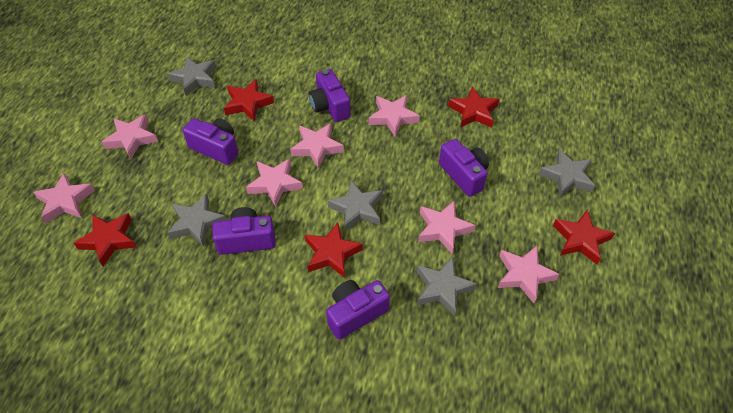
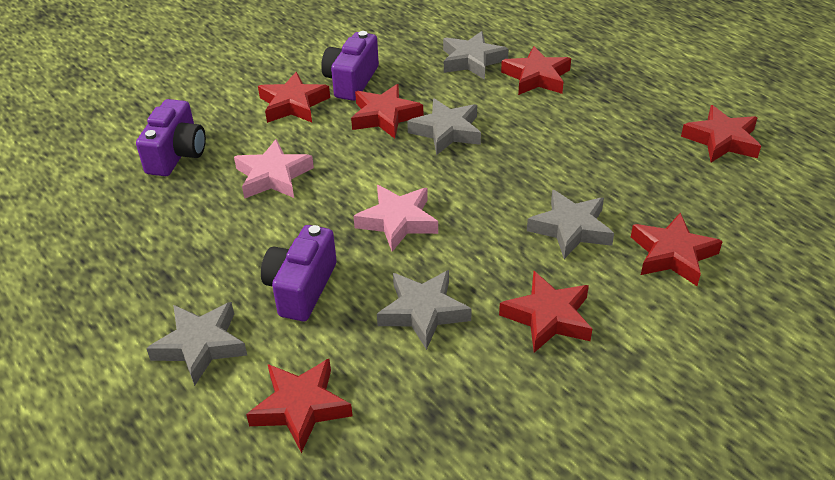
pink star: 7 -> 2
purple camera: 5 -> 3
red star: 5 -> 7

